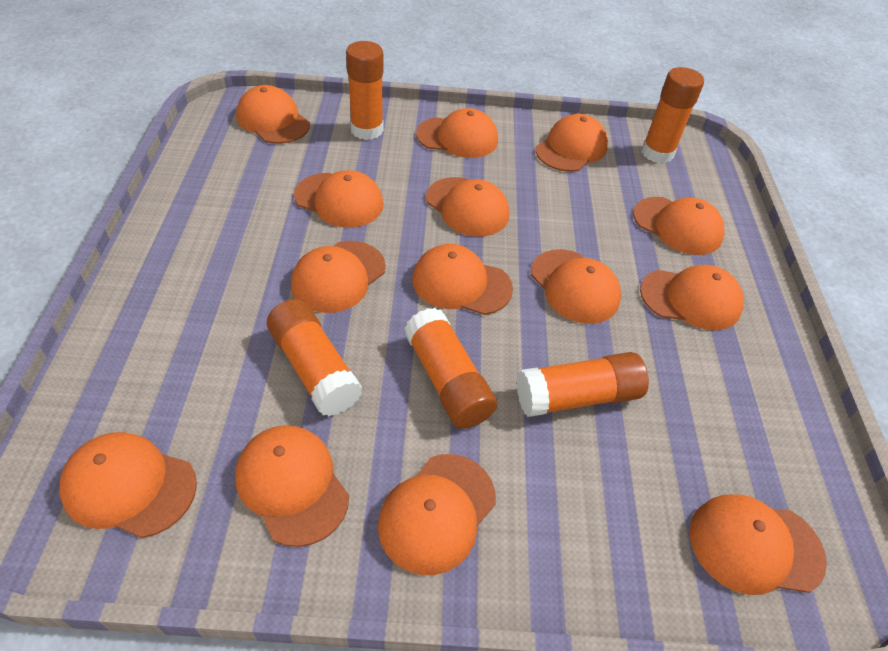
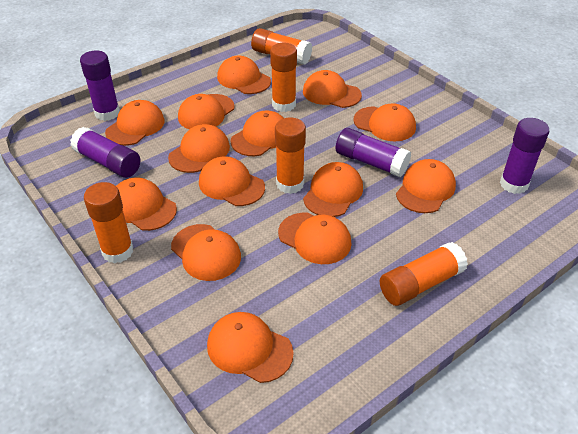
purple glue stick: 0 -> 4

